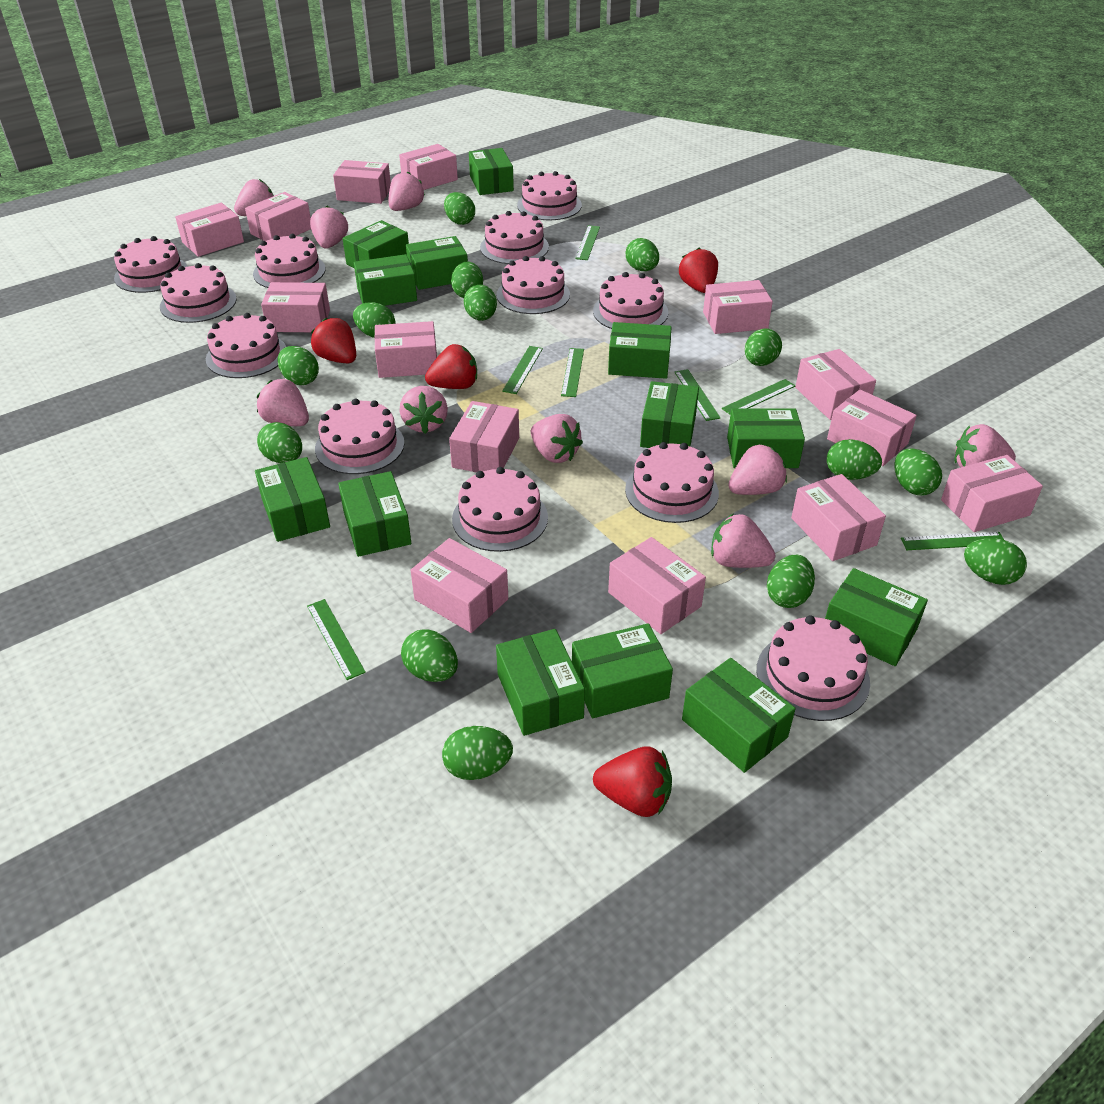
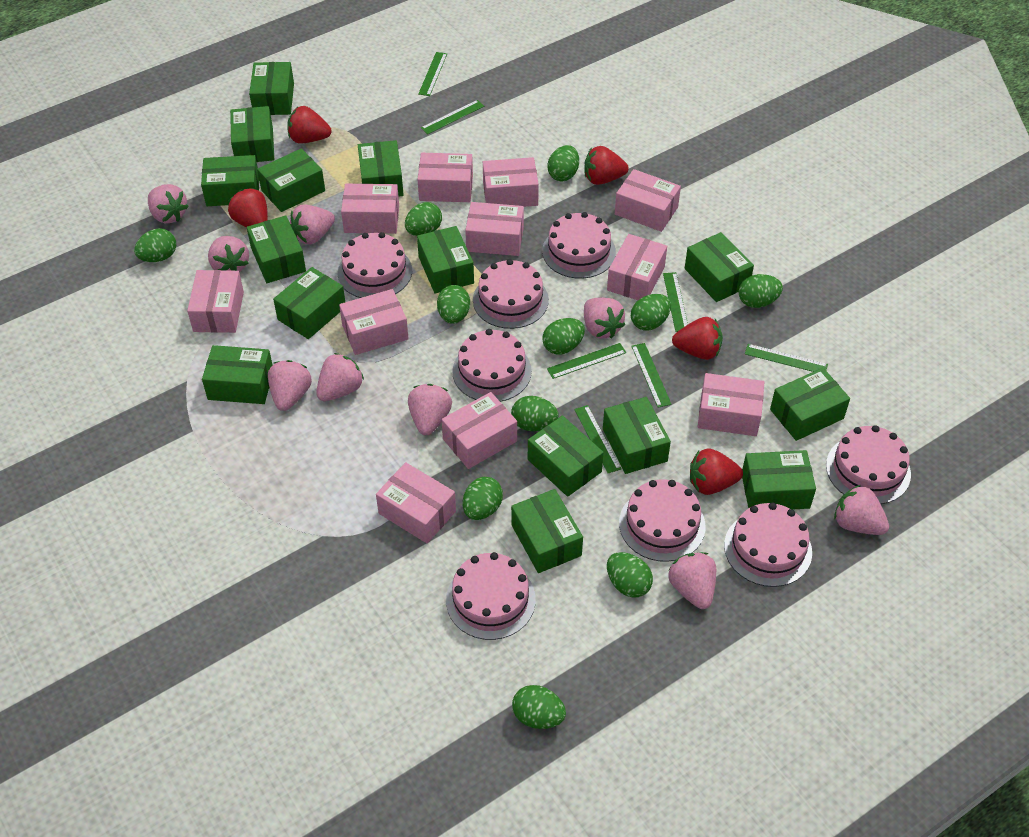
green box: 13 -> 15
green egg: 14 -> 11
pink box: 14 -> 11
pink cake: 12 -> 8
red strawberry: 4 -> 5

